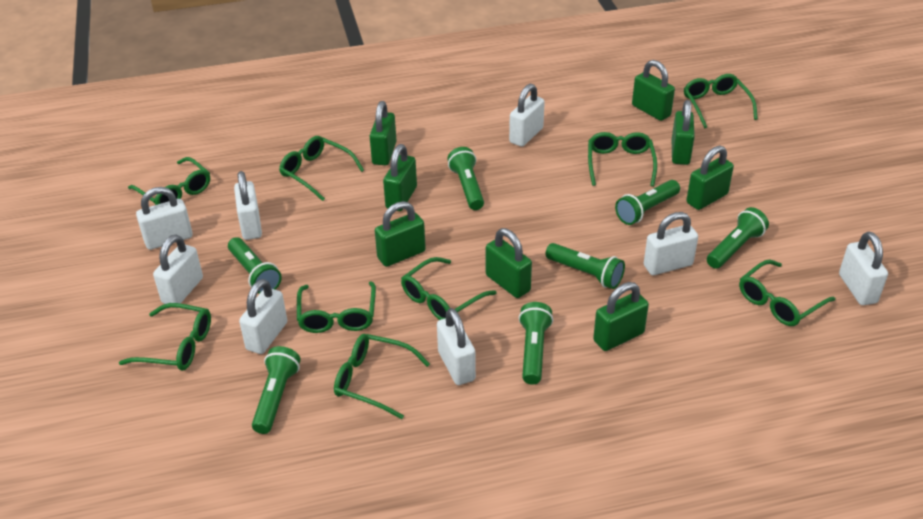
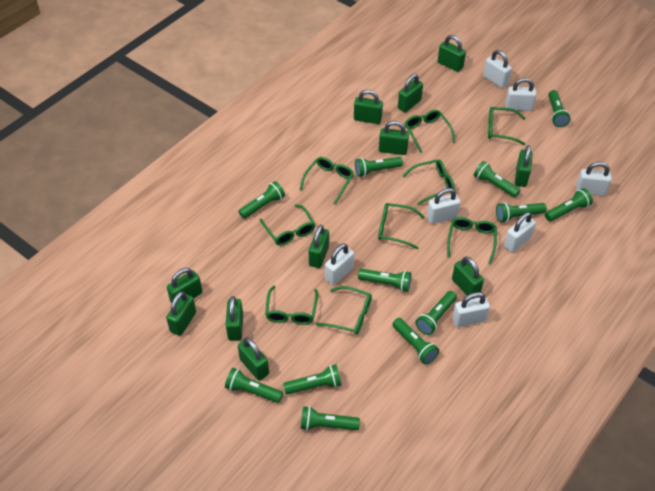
green flashlight: 7 -> 12
green padlock: 8 -> 11
white padlock: 8 -> 7

